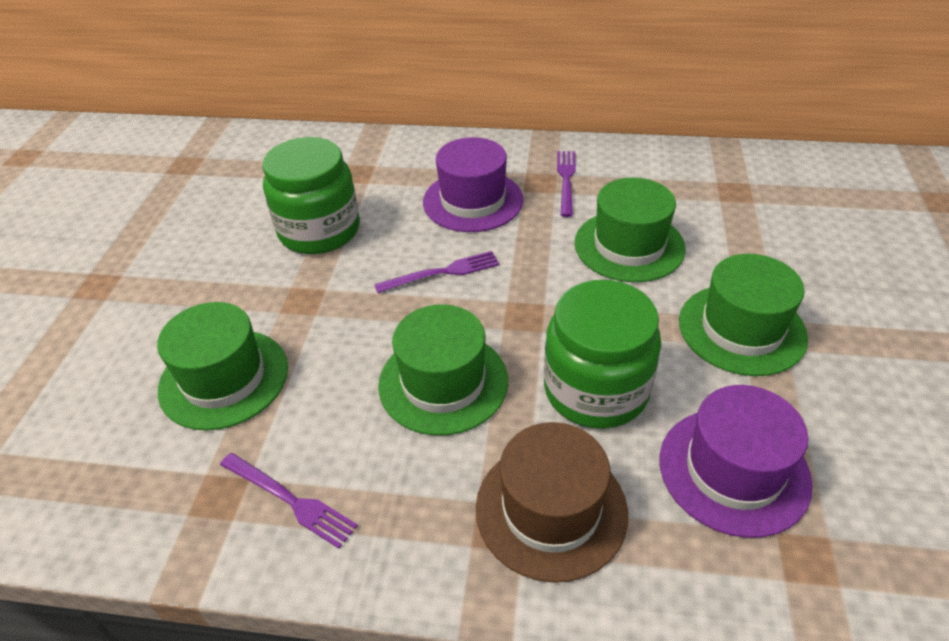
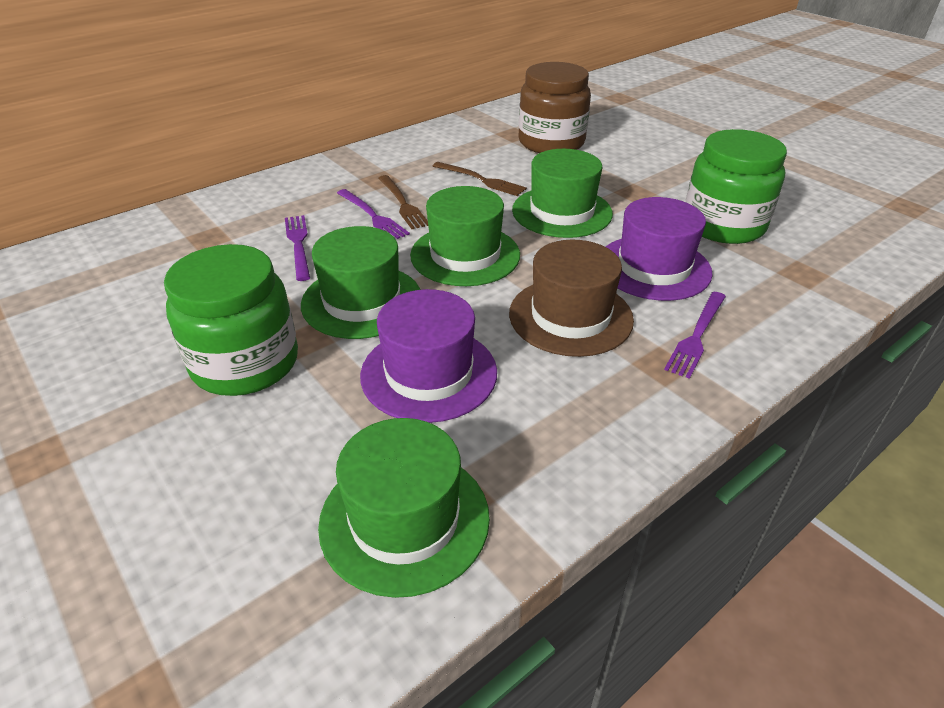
brown fork: 0 -> 2
brown jar: 0 -> 1

